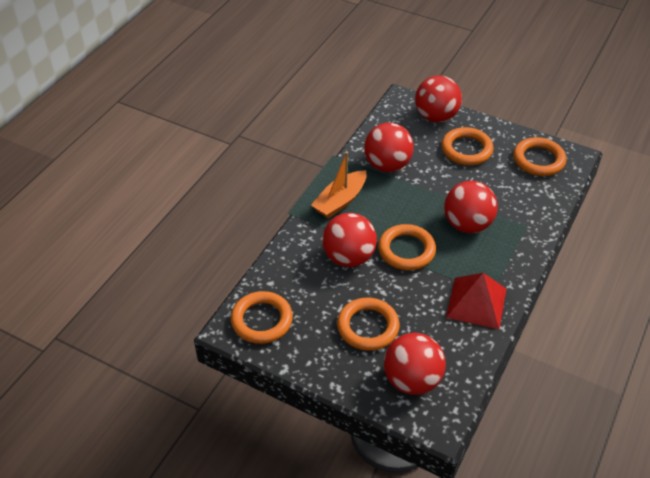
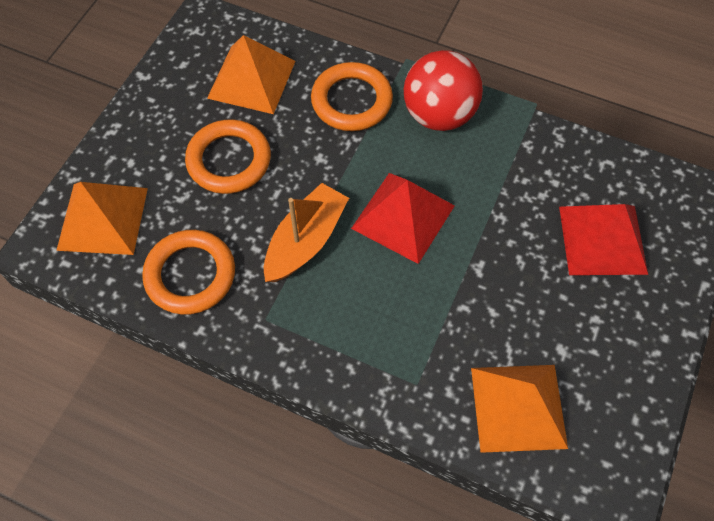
orange pyramid: 0 -> 3
orange ring: 5 -> 3
red ball: 5 -> 1
red pyramid: 1 -> 2

